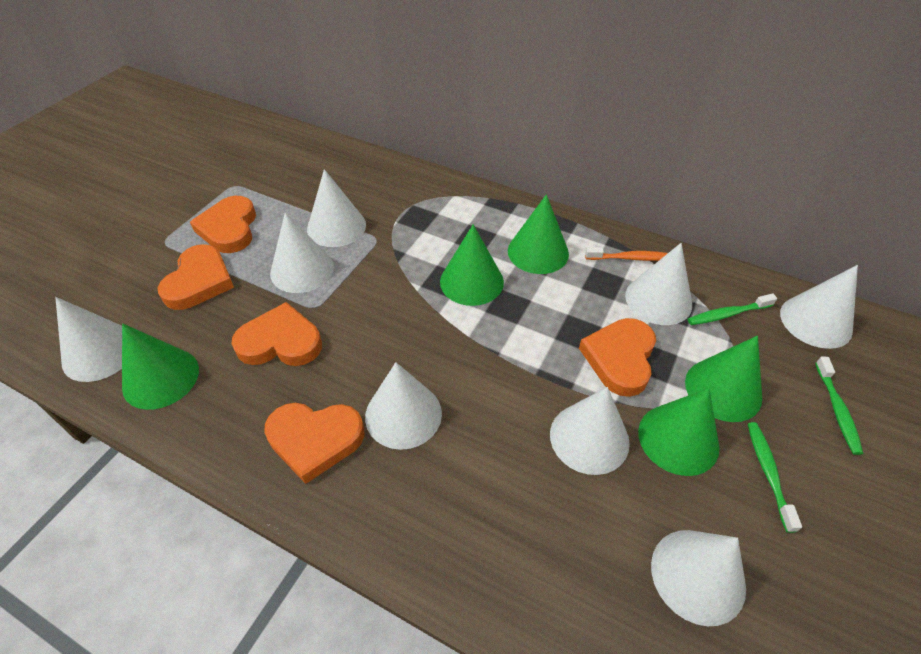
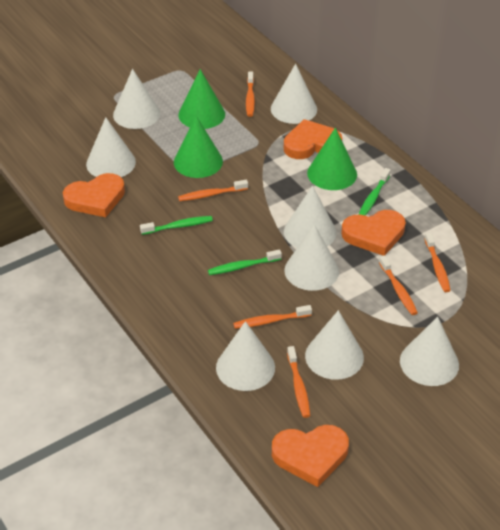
green cone: 5 -> 3
orange heart: 5 -> 4
orange toothbrush: 1 -> 6

